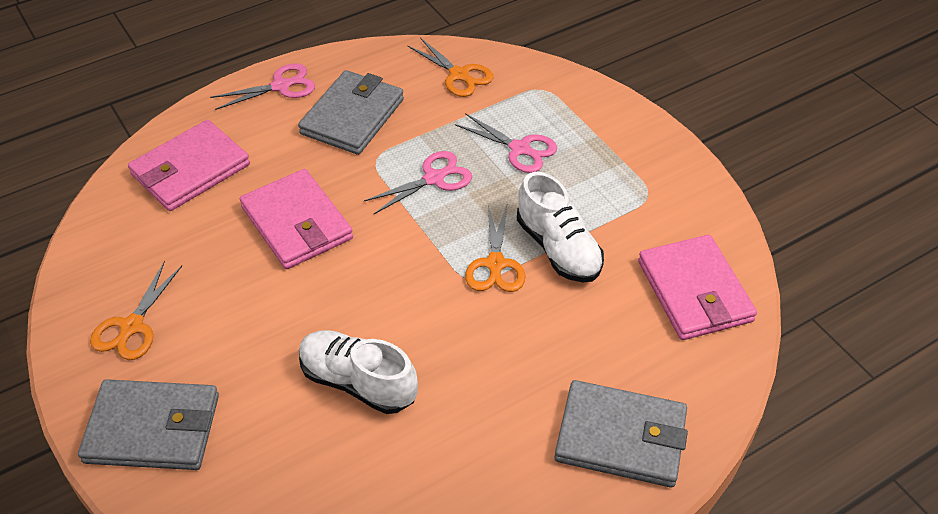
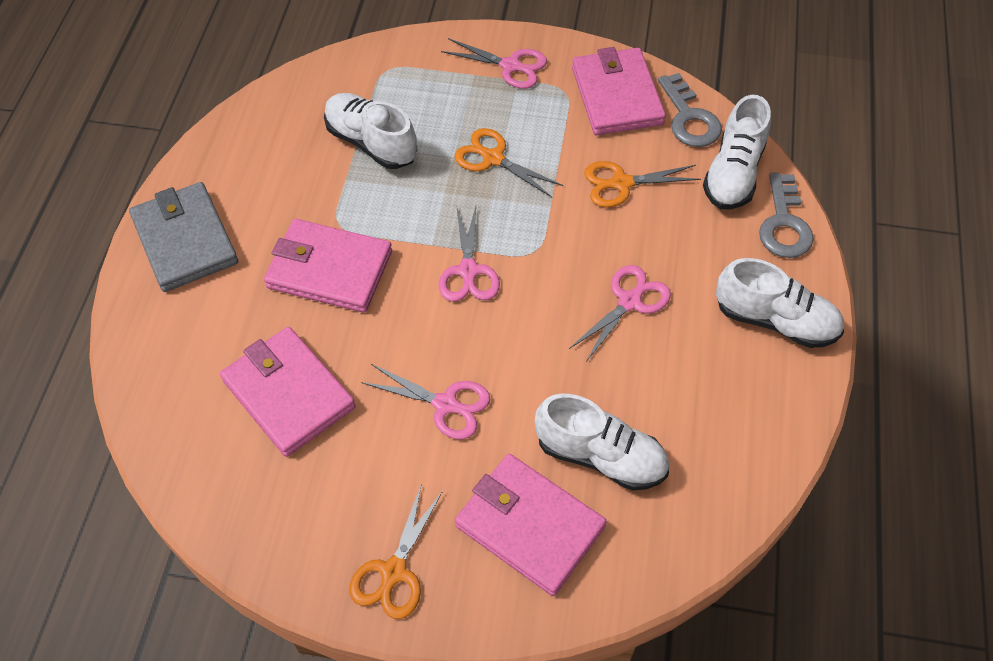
grey key: 0 -> 2
grey wallet: 3 -> 1
pink scissors: 3 -> 4
pink wallet: 3 -> 4
white shoe: 2 -> 4

